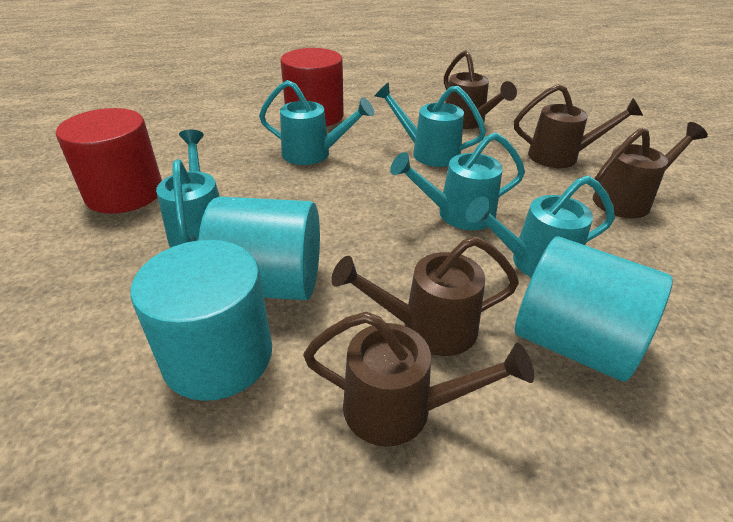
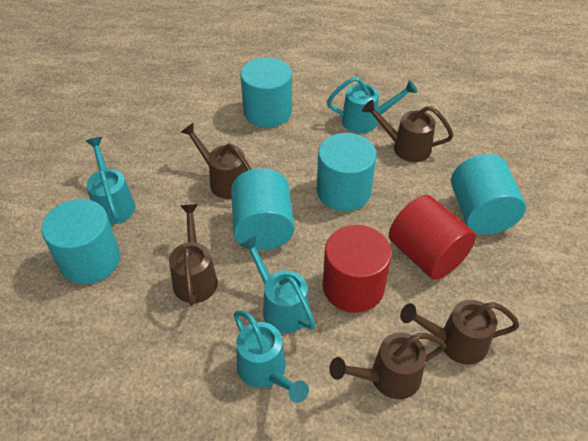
turquoise cylinder: 3 -> 5
turquoise watering can: 5 -> 4

